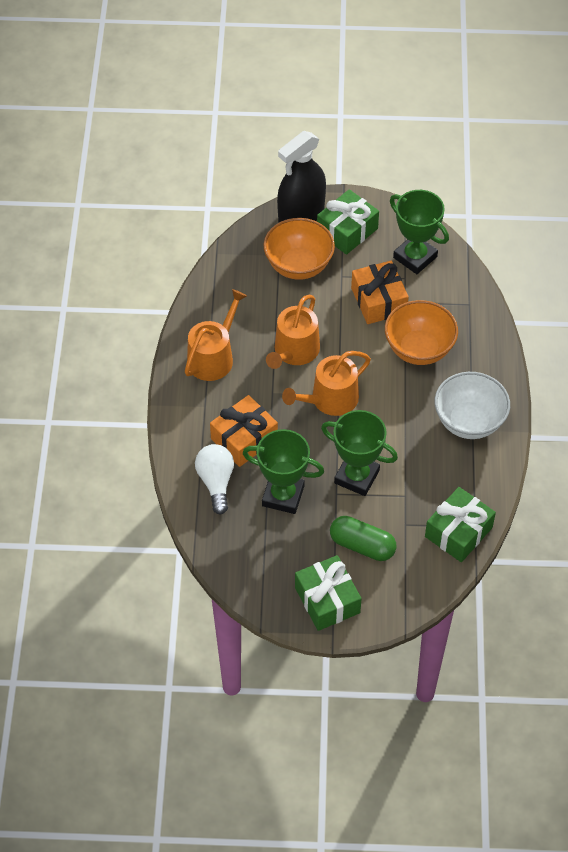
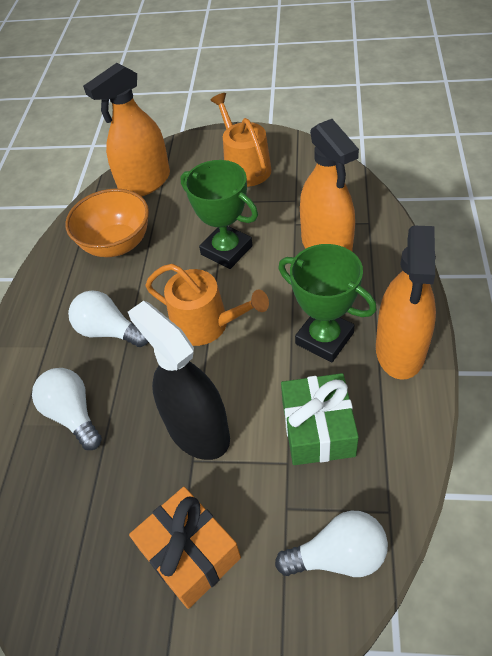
green capsule: 1 -> 0
green gift: 3 -> 1
green trophy: 3 -> 2
orange bowl: 2 -> 1
orange gift: 2 -> 1
orange spray bottle: 0 -> 3
orange watering can: 3 -> 2
white bowl: 1 -> 0
white light bulb: 1 -> 3

